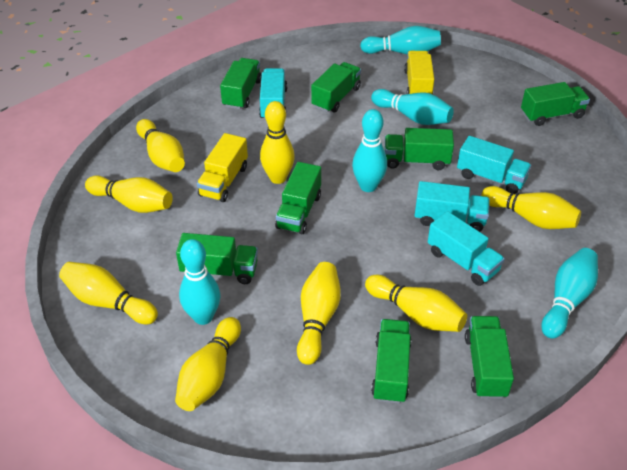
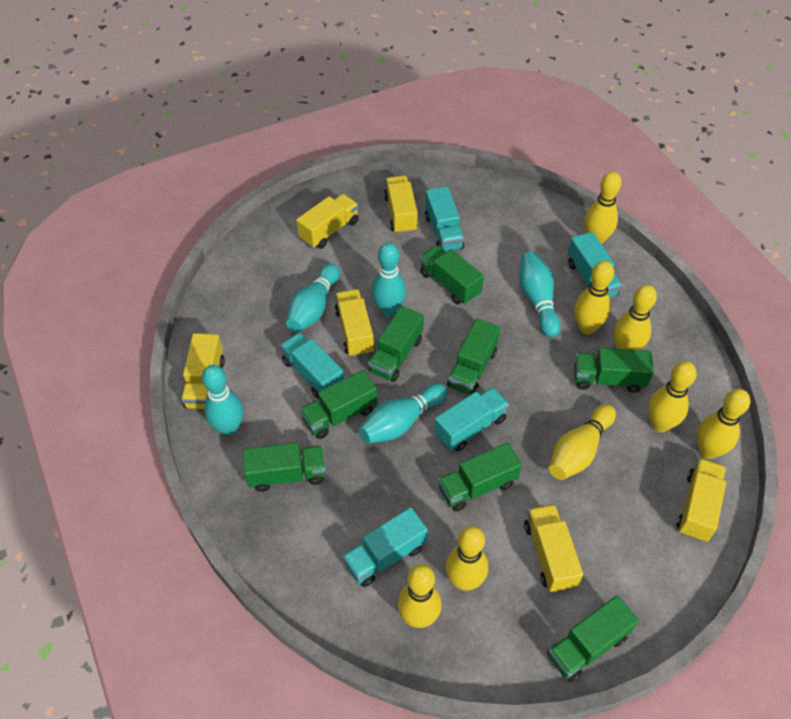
turquoise truck: 4 -> 5
yellow truck: 2 -> 6

